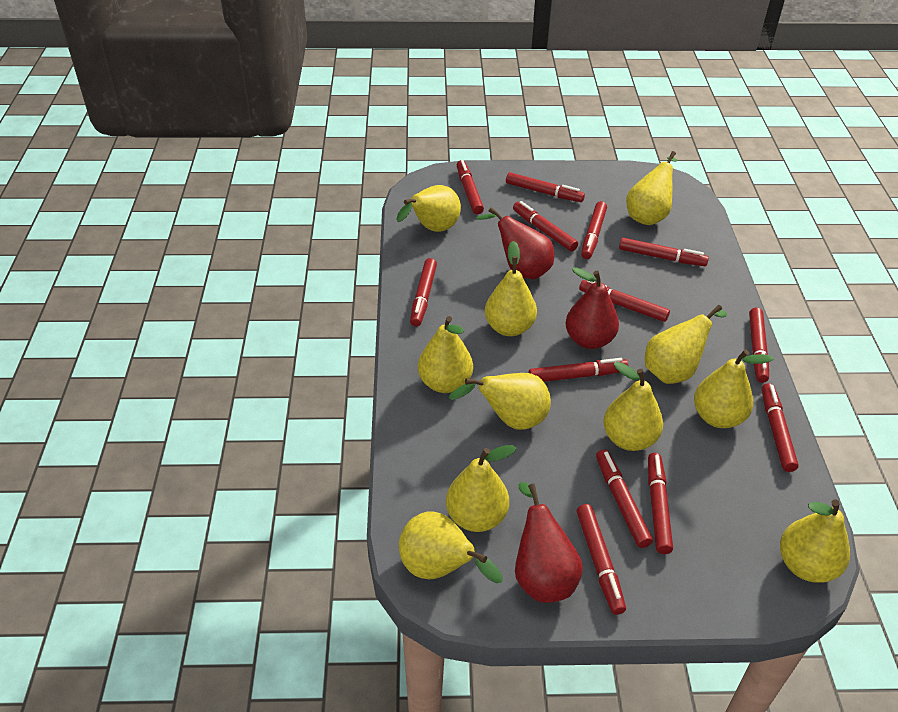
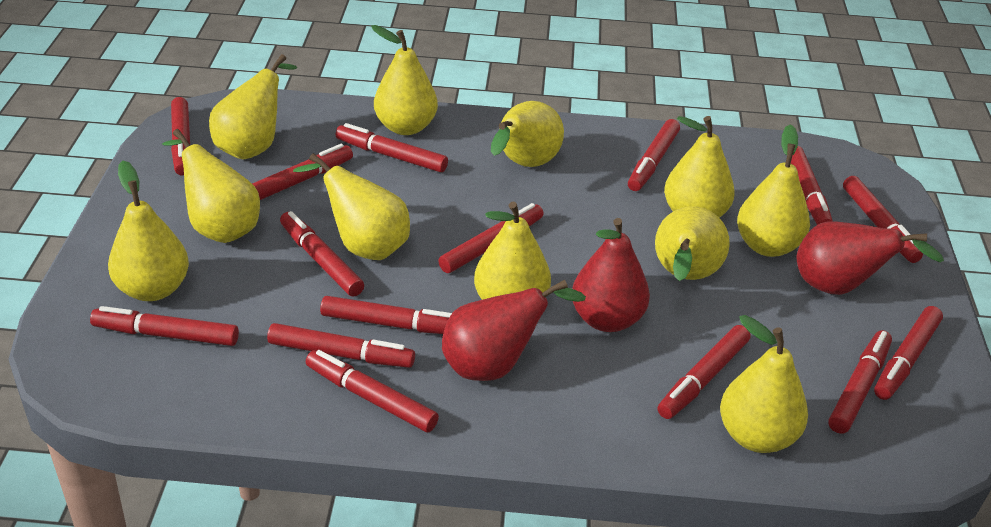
red marker: 13 -> 15

